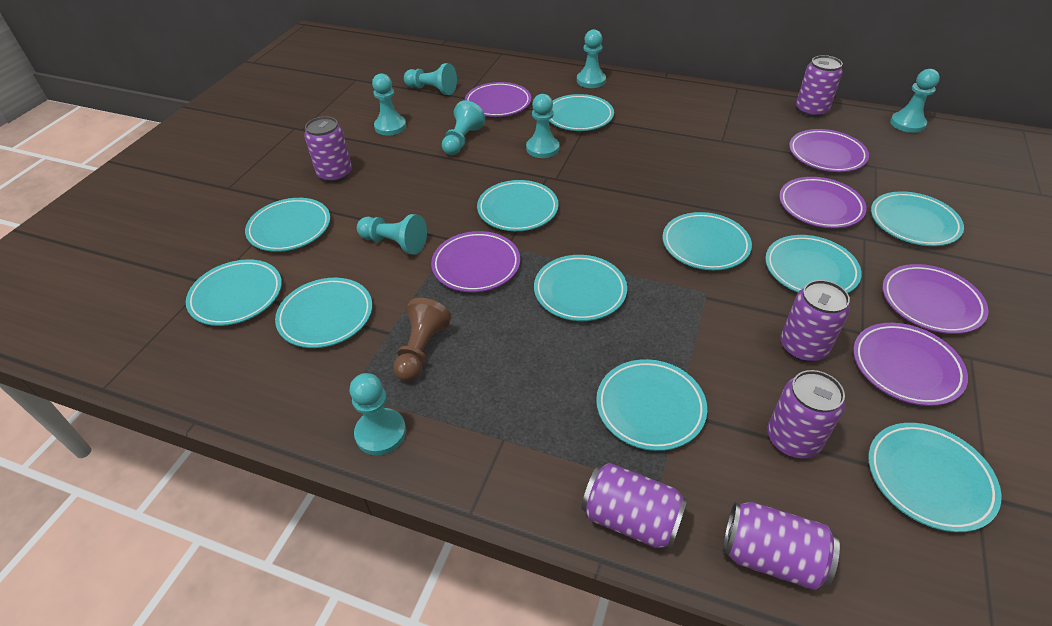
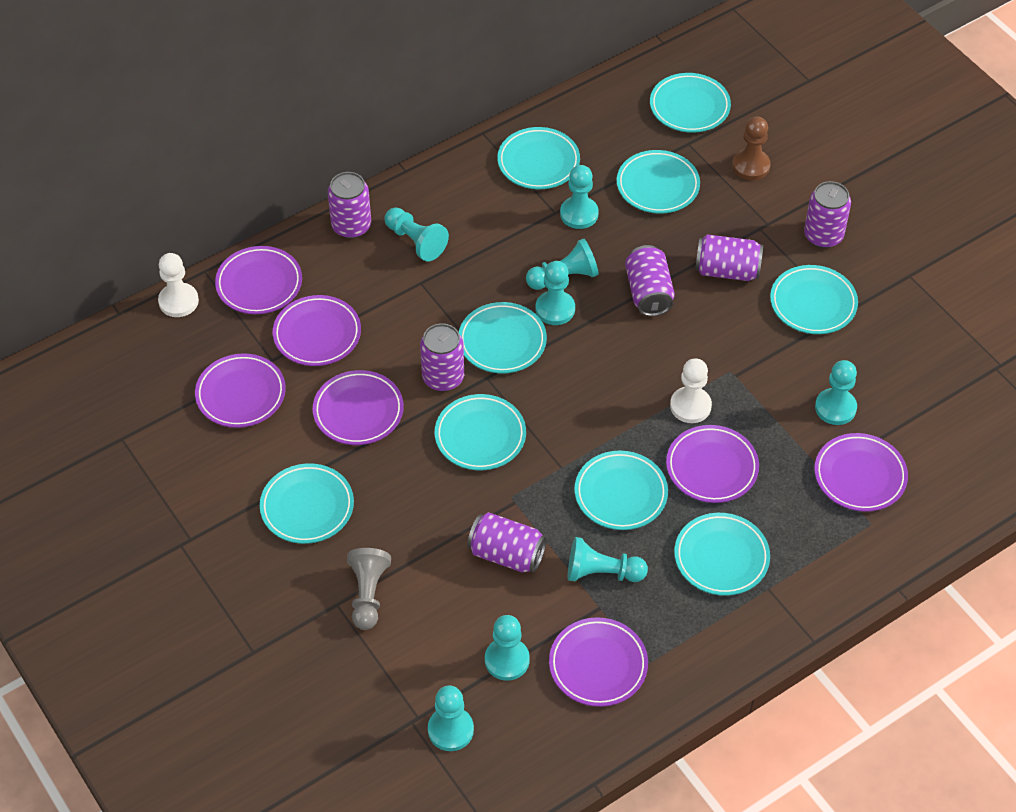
grey pawn: 0 -> 1
purple plate: 6 -> 7
turquoise plate: 11 -> 9
white pawn: 0 -> 2

